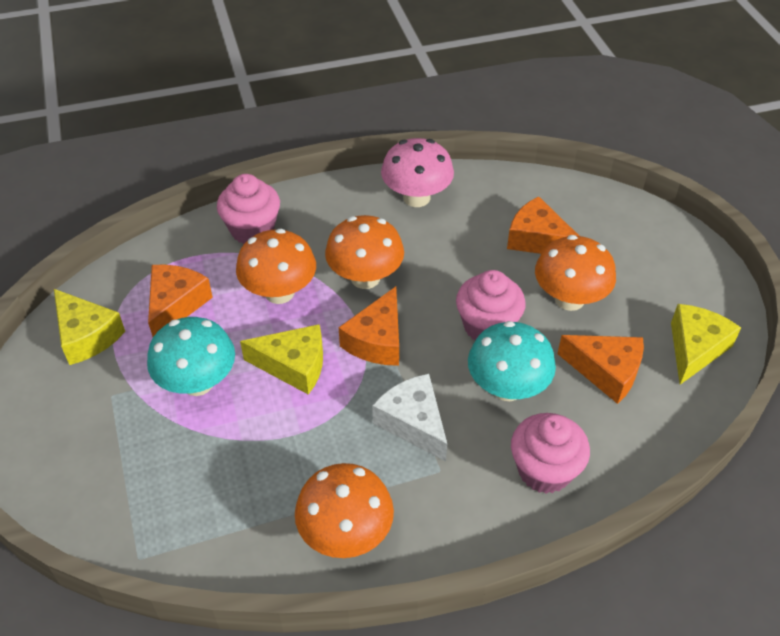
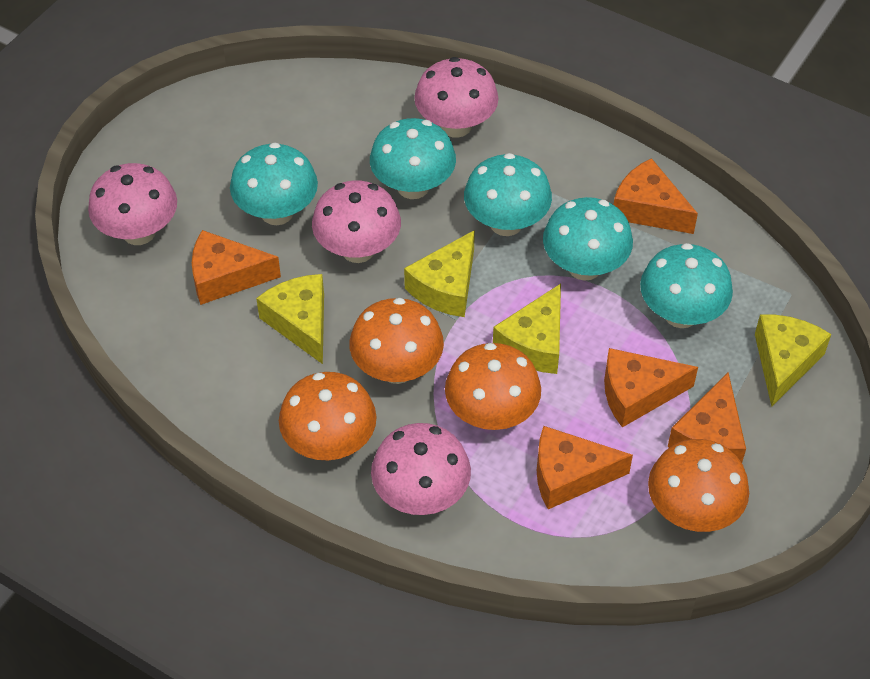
orange cheese: 4 -> 5
pink cupcake: 3 -> 0
pink mushroom: 1 -> 4
turquoise mushroom: 2 -> 5
white cheese: 1 -> 0
yellow cheese: 3 -> 4

